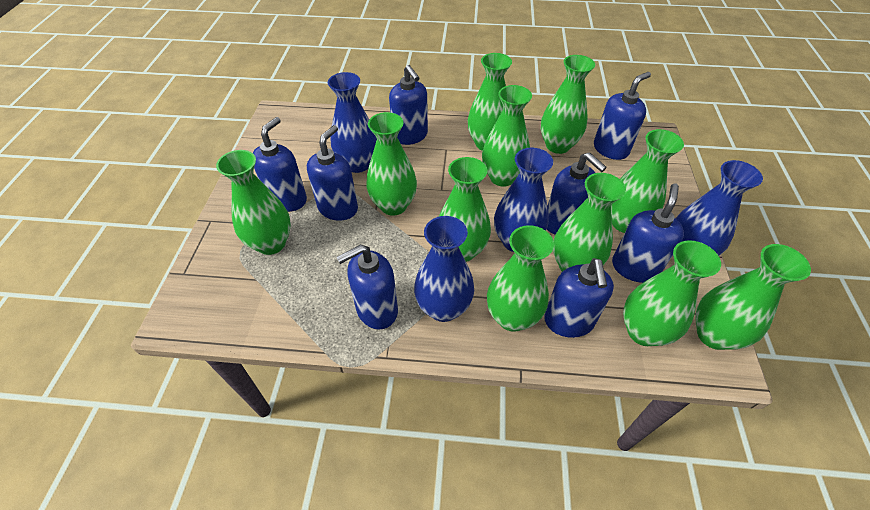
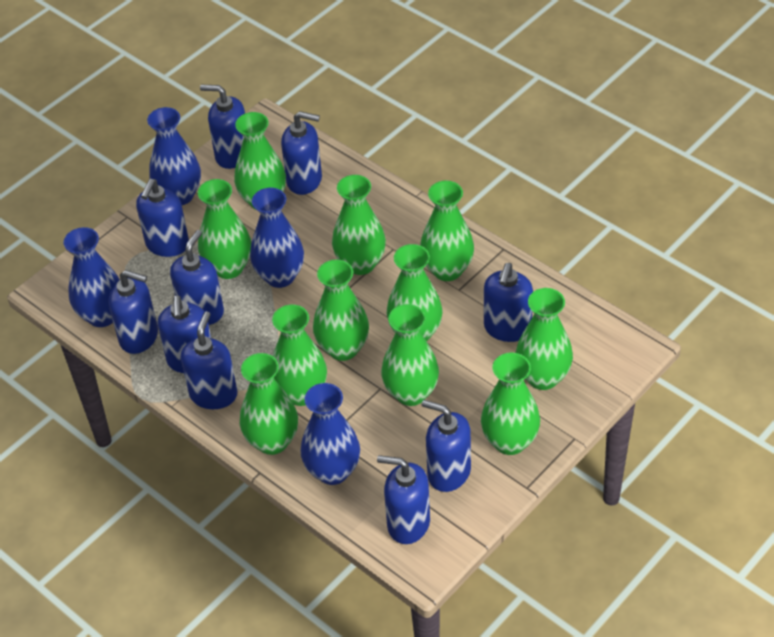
blue soap dispenser: 8 -> 10

